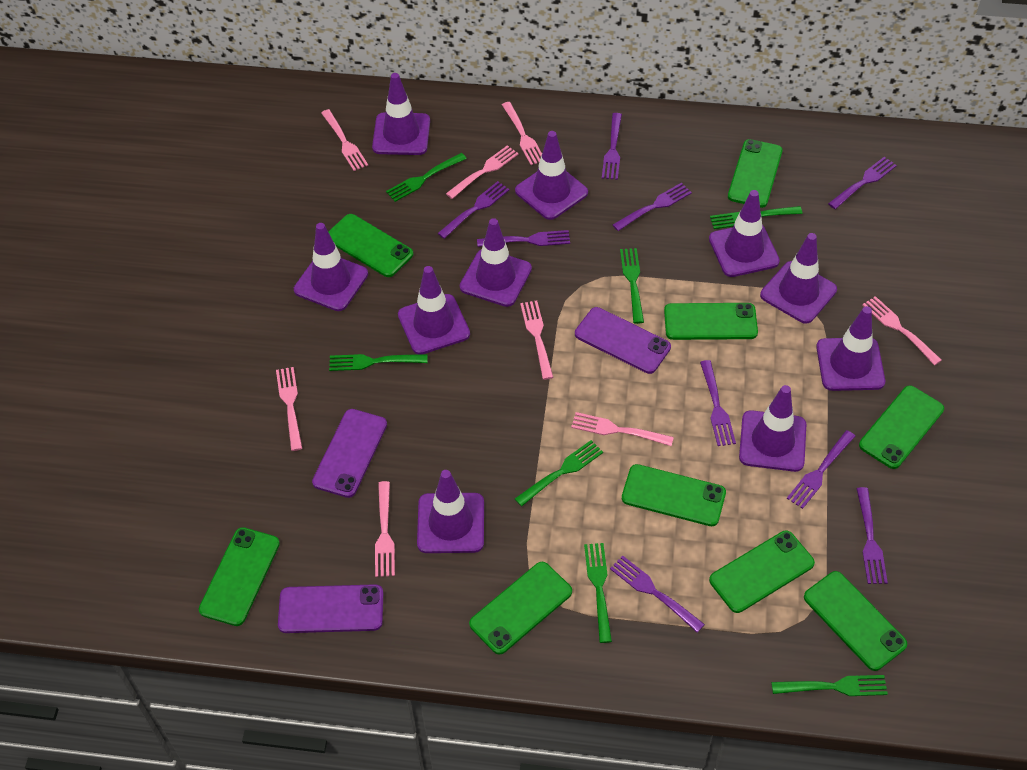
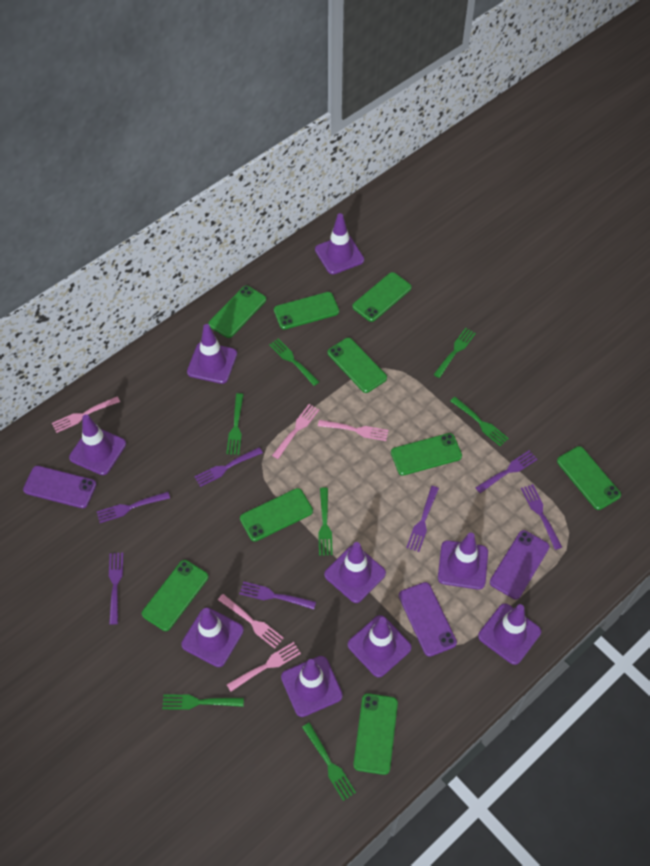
pink fork: 8 -> 5
purple fork: 9 -> 7
purple traffic cone: 10 -> 9

